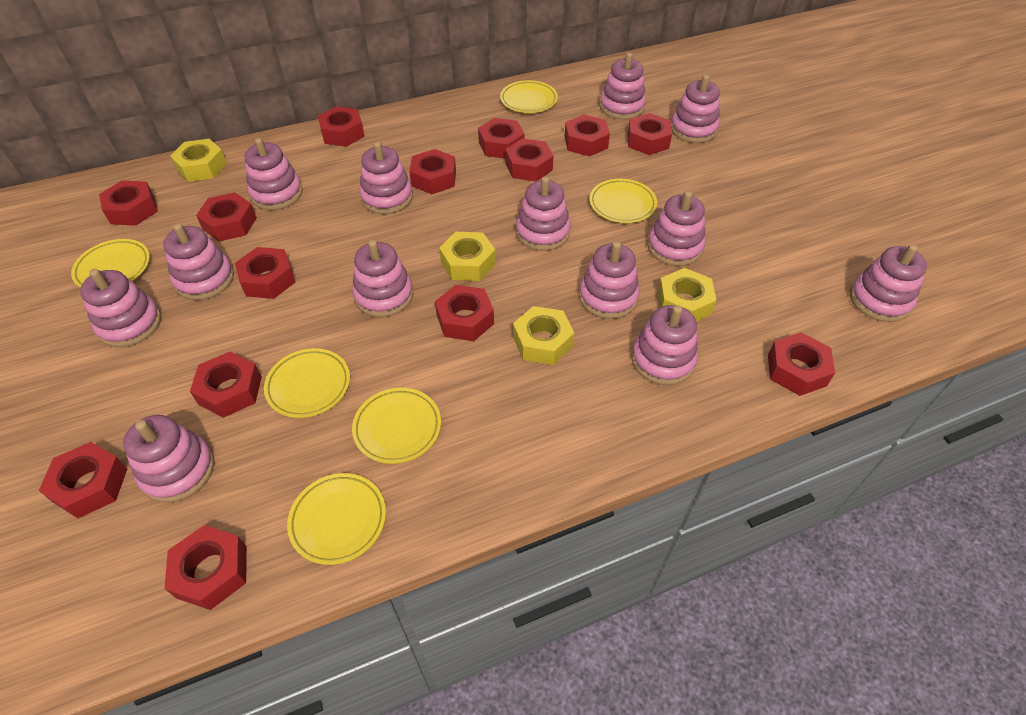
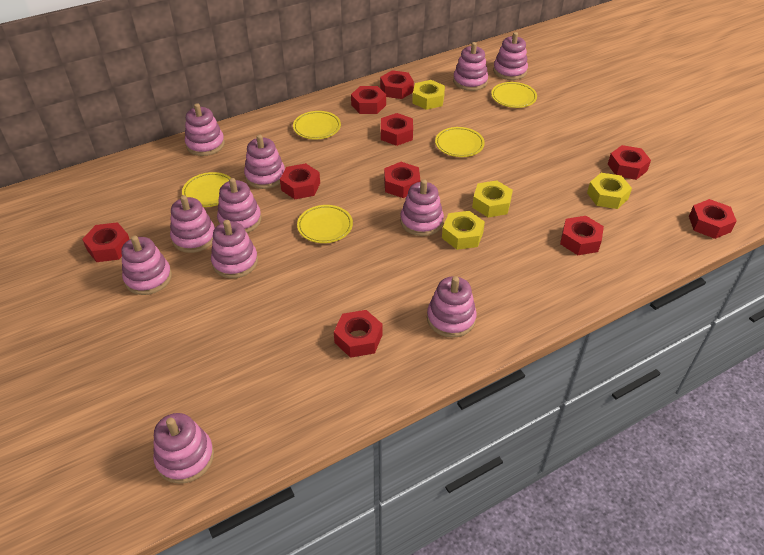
pink stacking toy: 13 -> 11
red nut: 14 -> 10
yellow plate: 6 -> 5

